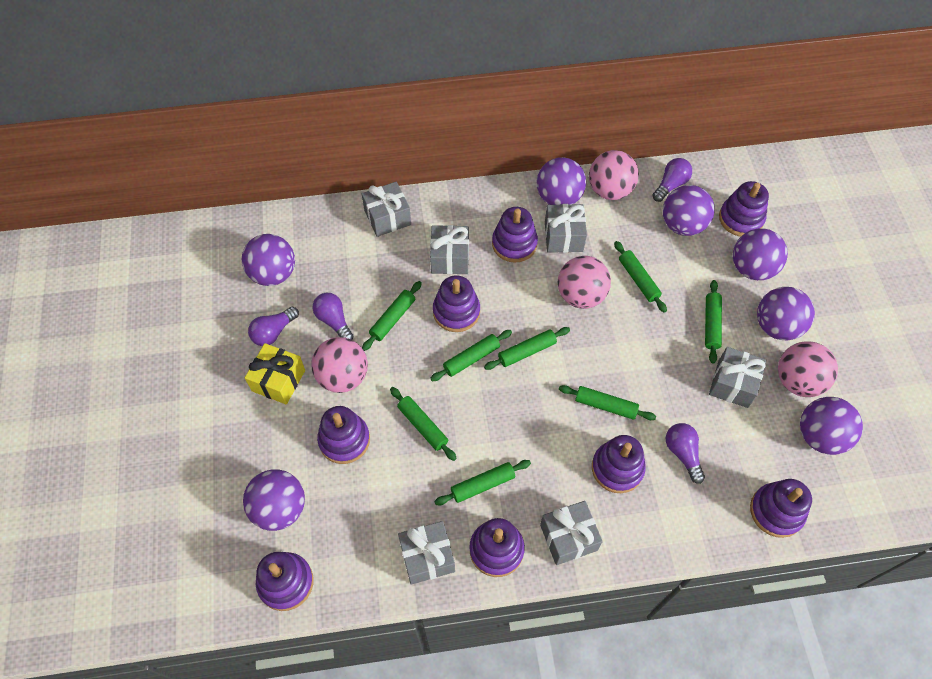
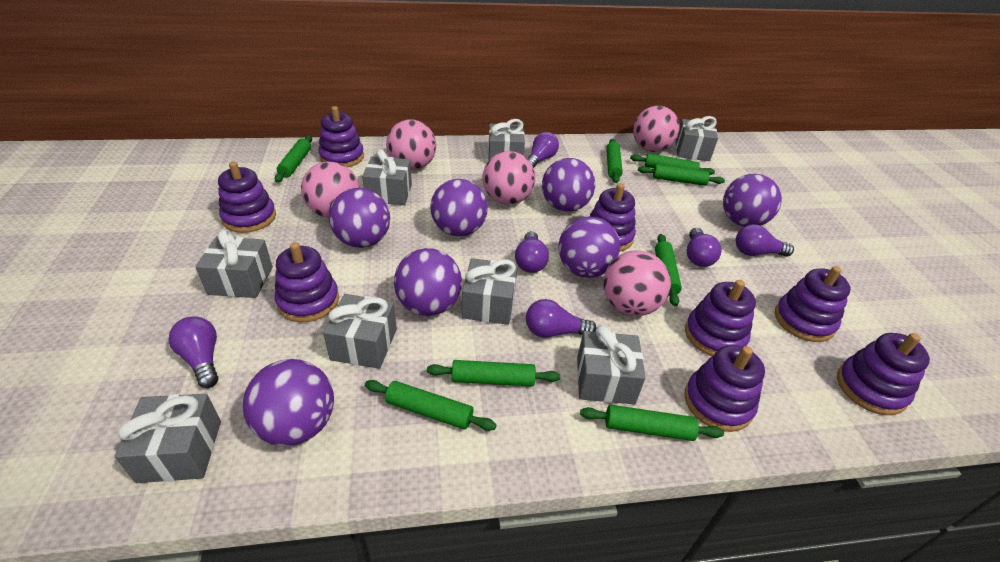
grey gift: 6 -> 8
pink ball: 4 -> 5
purple light bulb: 4 -> 6
yellow gift: 1 -> 0

